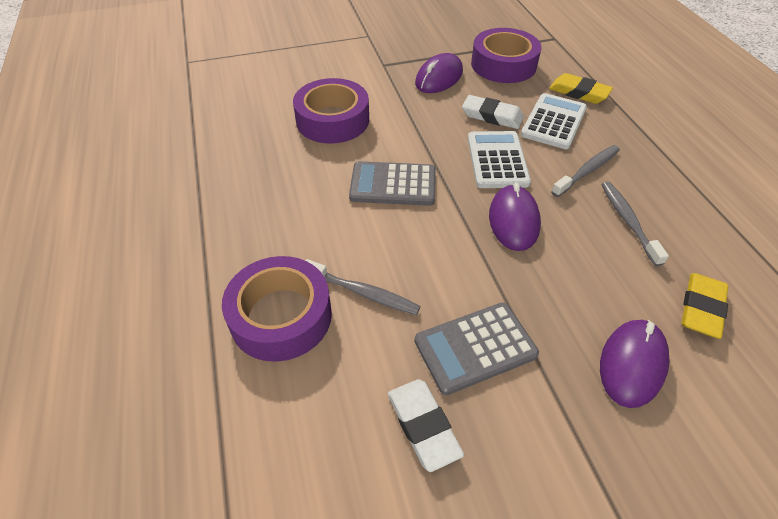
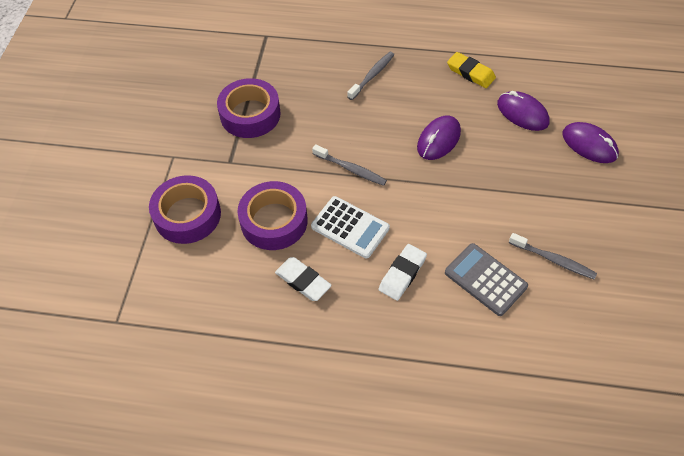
grey calculator: 2 -> 1
white calculator: 2 -> 1
yellow eraser: 2 -> 1

